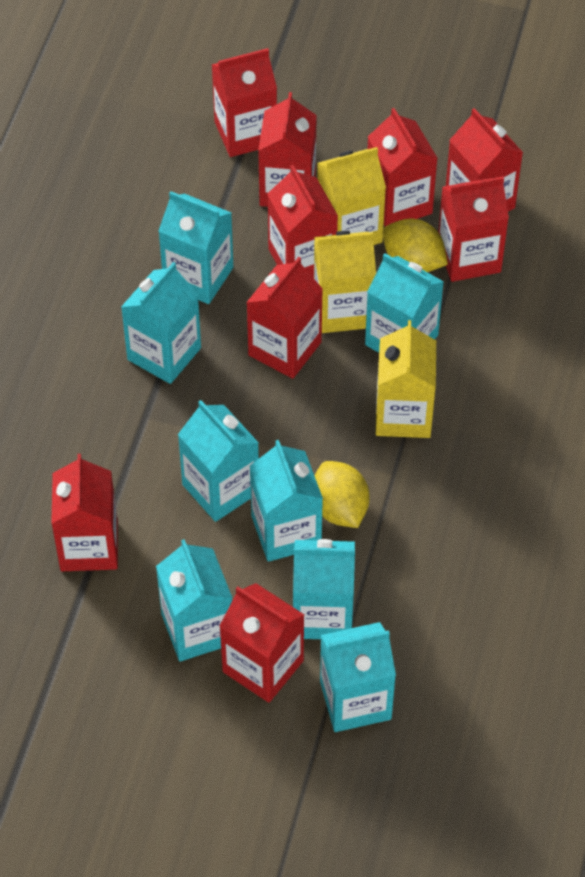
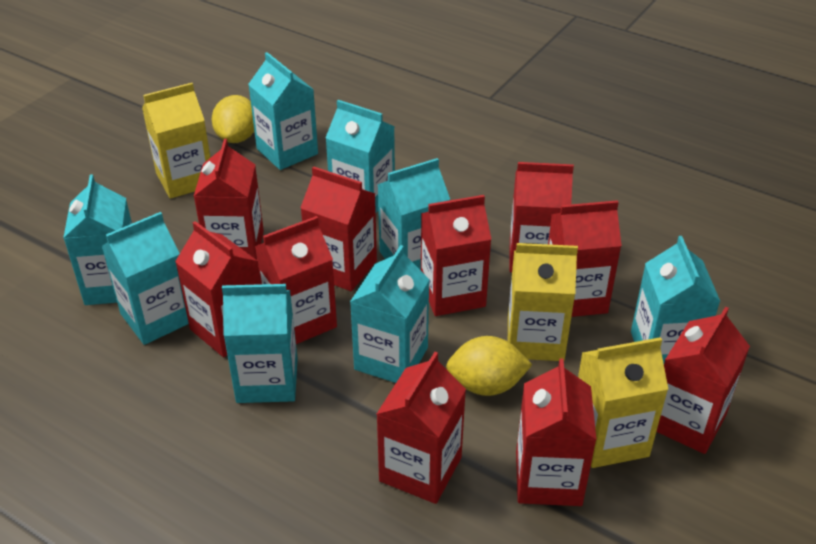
red carton: 9 -> 10

